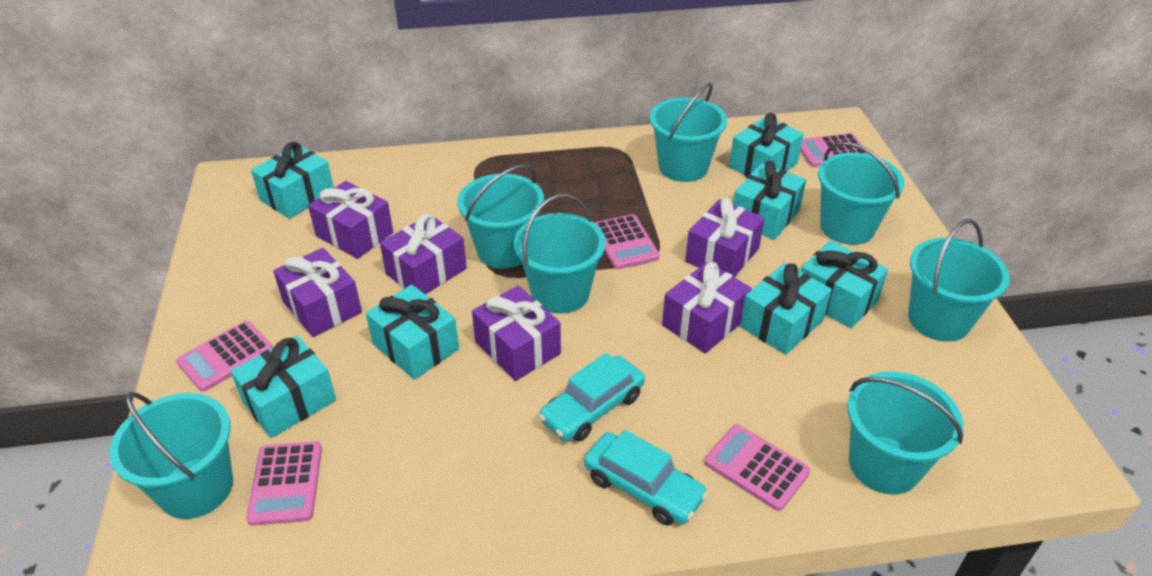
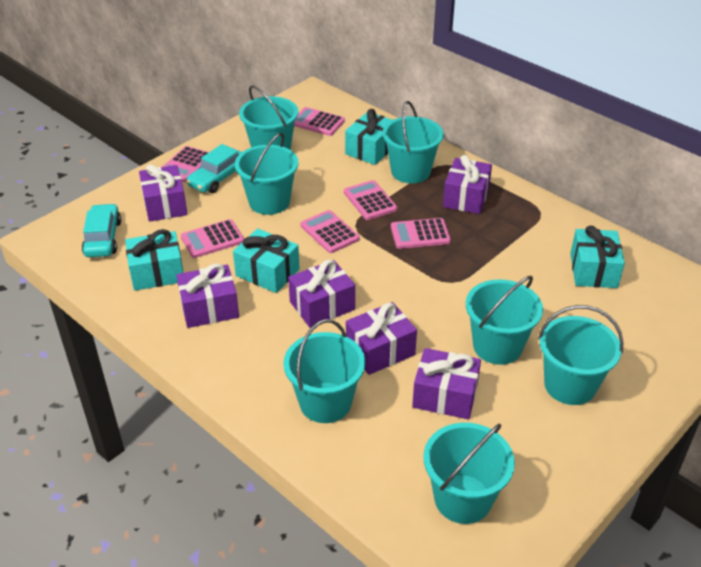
pink calculator: 5 -> 6
turquoise gift: 7 -> 4

